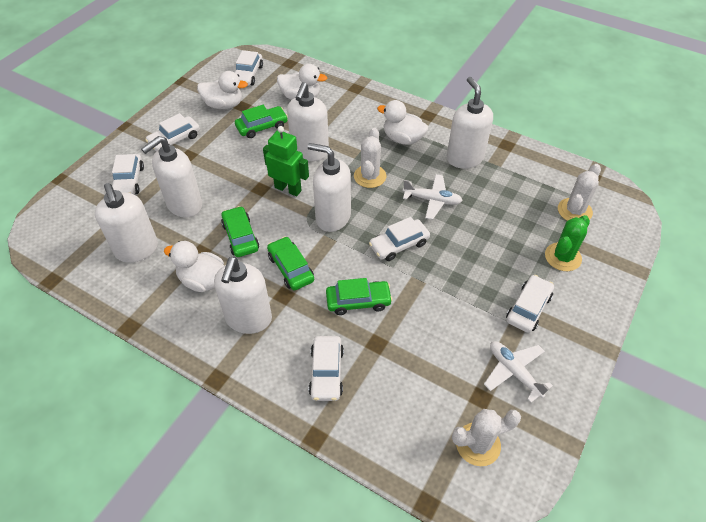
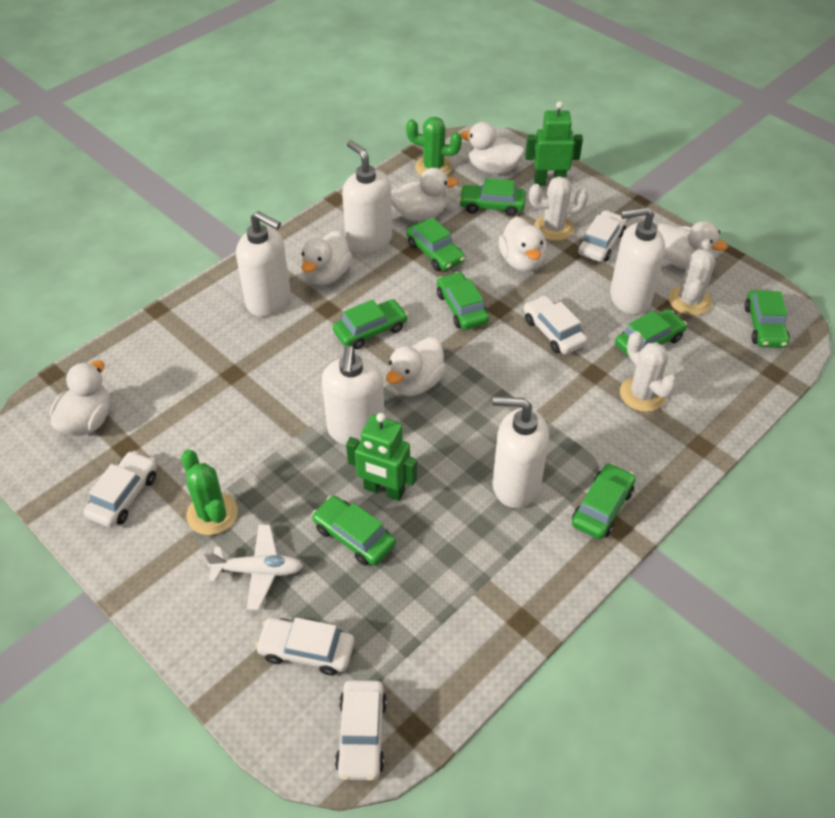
green cactus: 1 -> 2
green car: 4 -> 8
green robot: 1 -> 2
white car: 6 -> 5
white duck: 4 -> 7
white plane: 2 -> 1
white soap dispenser: 6 -> 5

